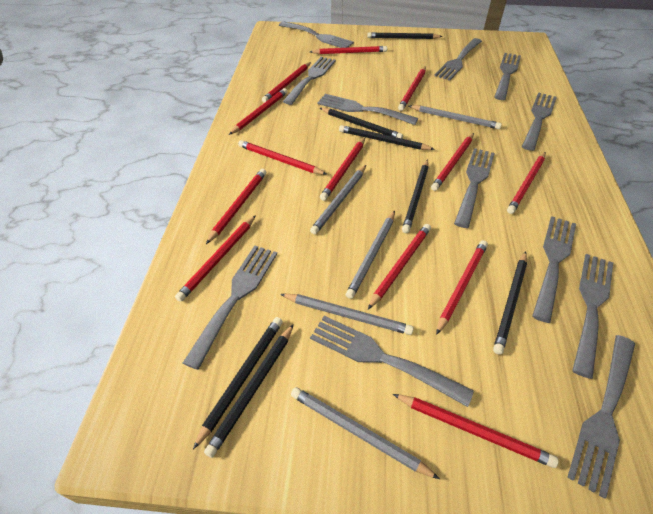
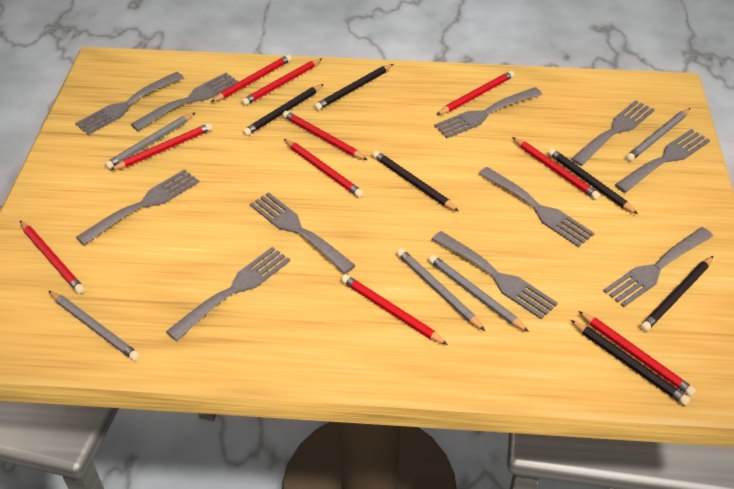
black pencil: 7 -> 6
grey fork: 12 -> 11
red pencil: 13 -> 10

